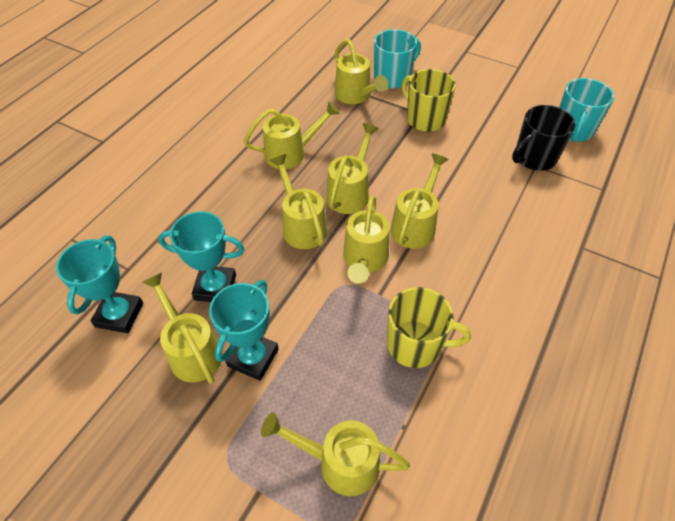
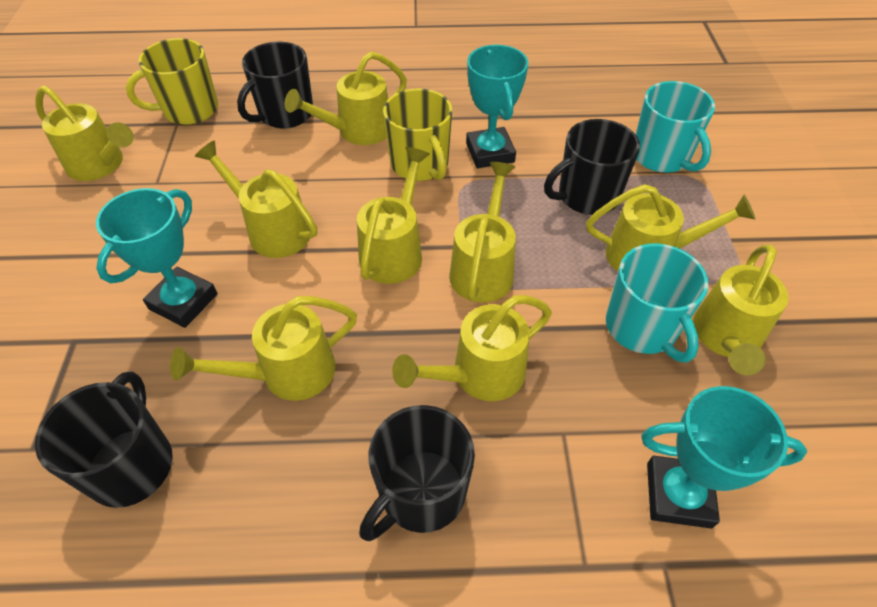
black mug: 1 -> 4
yellow watering can: 8 -> 9

